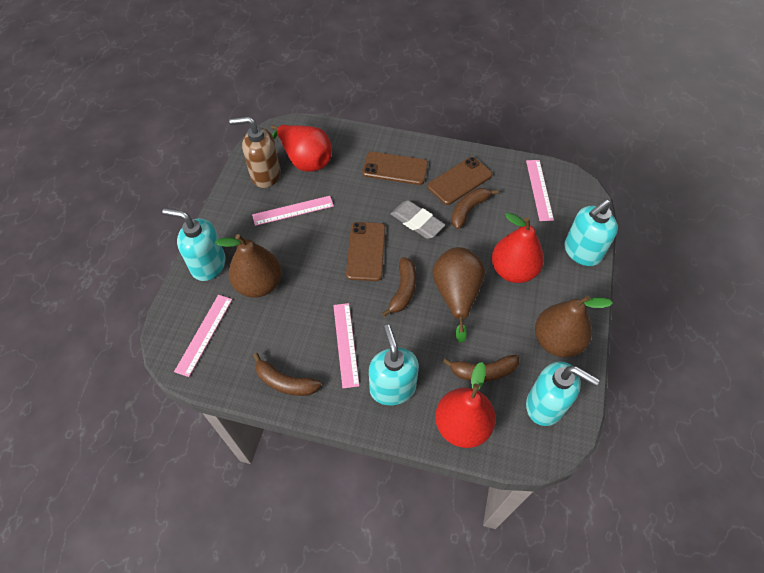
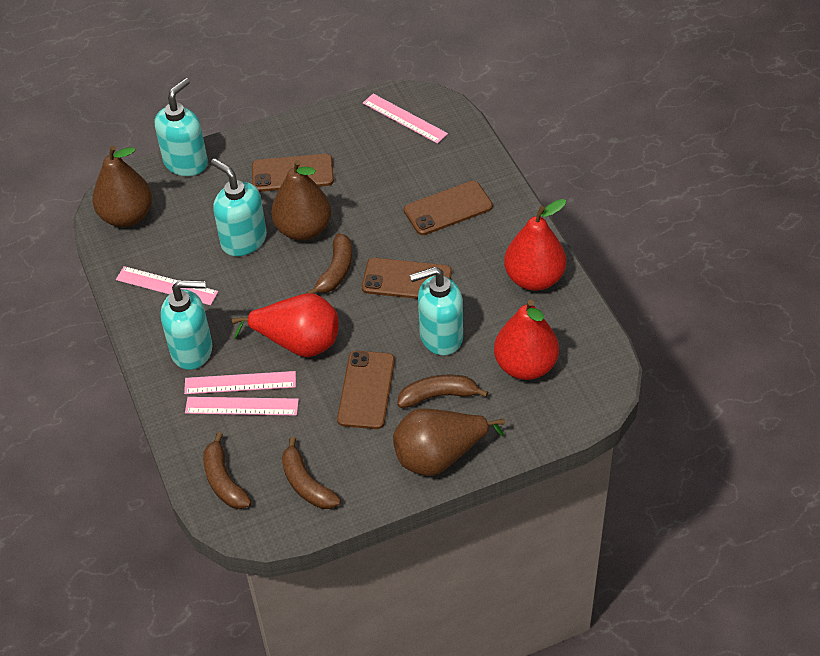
brown phone: 3 -> 4
brown soap dispenser: 1 -> 0
grey eraser: 1 -> 0

